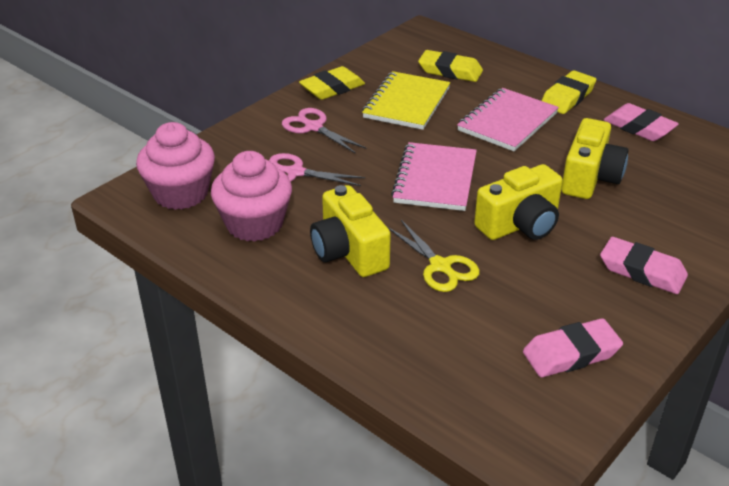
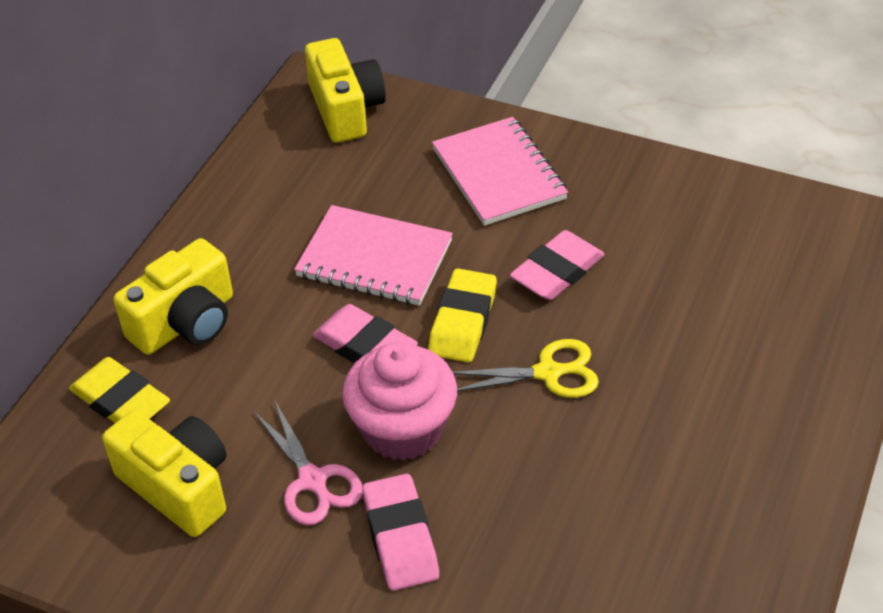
pink cupcake: 2 -> 1
pink scissors: 2 -> 1
yellow eraser: 3 -> 2
yellow notebook: 1 -> 0

